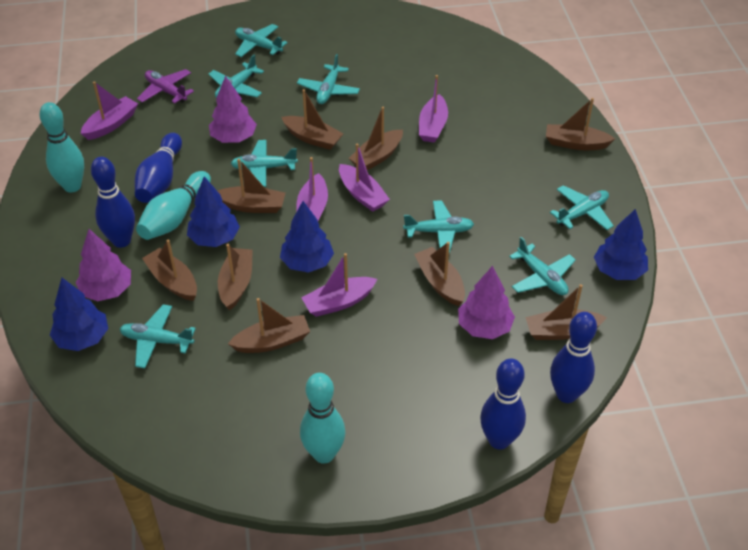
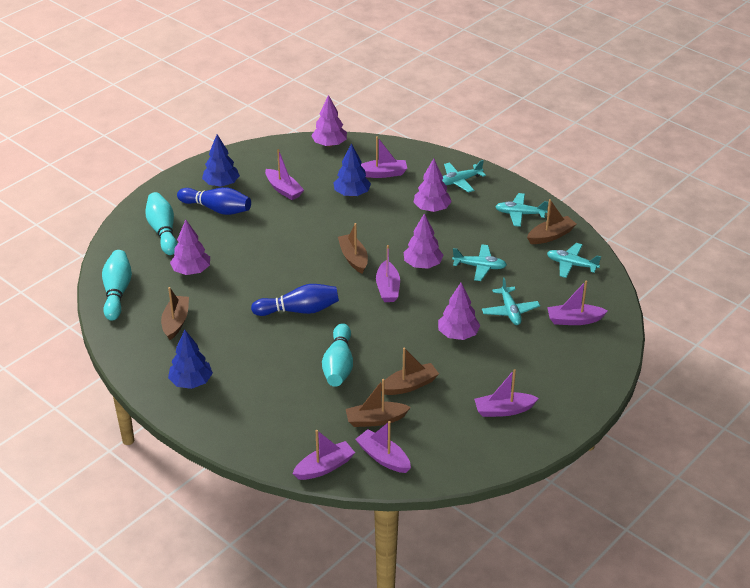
blue bowling pin: 4 -> 2
blue tree: 4 -> 3
brown boat: 9 -> 5
purple boat: 5 -> 7
purple plane: 1 -> 0
purple tree: 3 -> 5
turquoise plane: 8 -> 5

